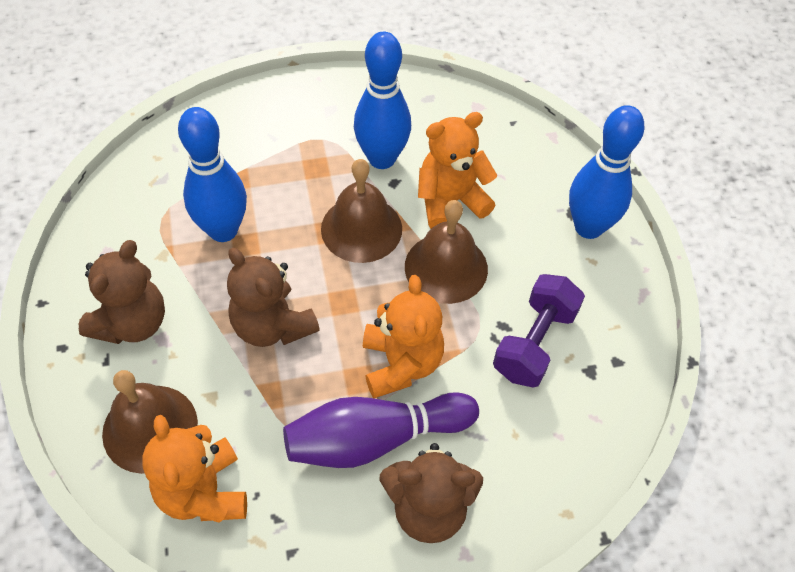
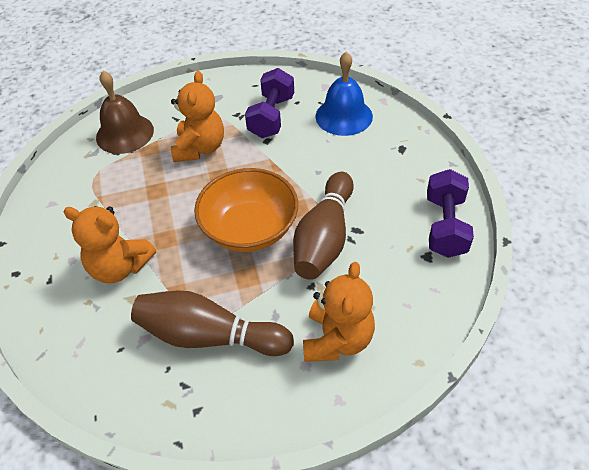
blue bell: 0 -> 1
blue bowling pin: 3 -> 0
brown bell: 3 -> 1
brown bowling pin: 0 -> 2
brown teddy bear: 3 -> 0
orange bowl: 0 -> 1
purple bowling pin: 1 -> 0
purple dumbbell: 1 -> 2

